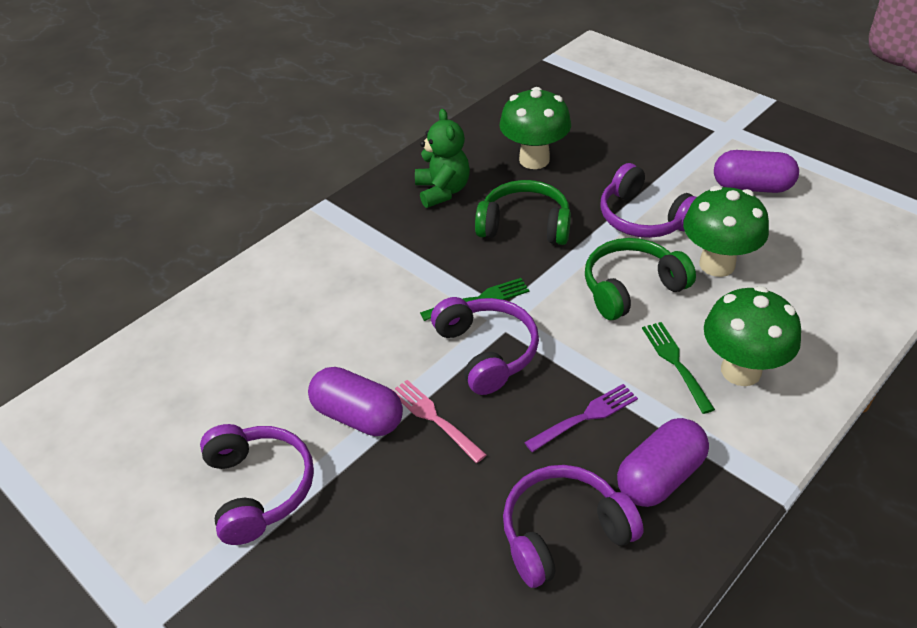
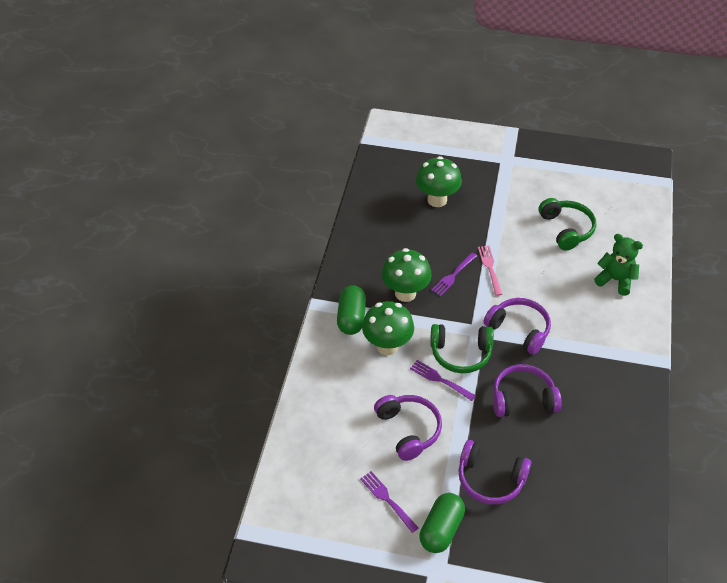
green capsule: 0 -> 2
green fork: 2 -> 0
purple capsule: 3 -> 0
purple fork: 1 -> 3

